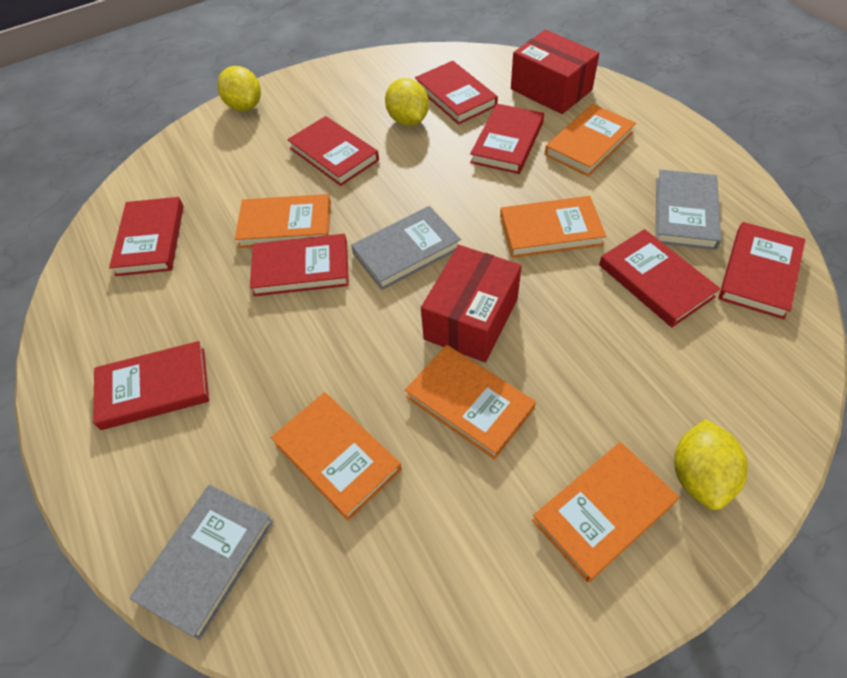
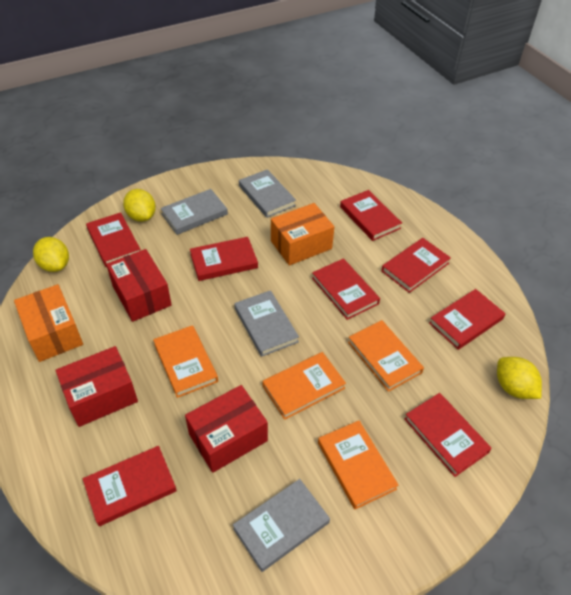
grey book: 3 -> 4
orange book: 6 -> 4
orange box: 0 -> 2
red box: 2 -> 3

